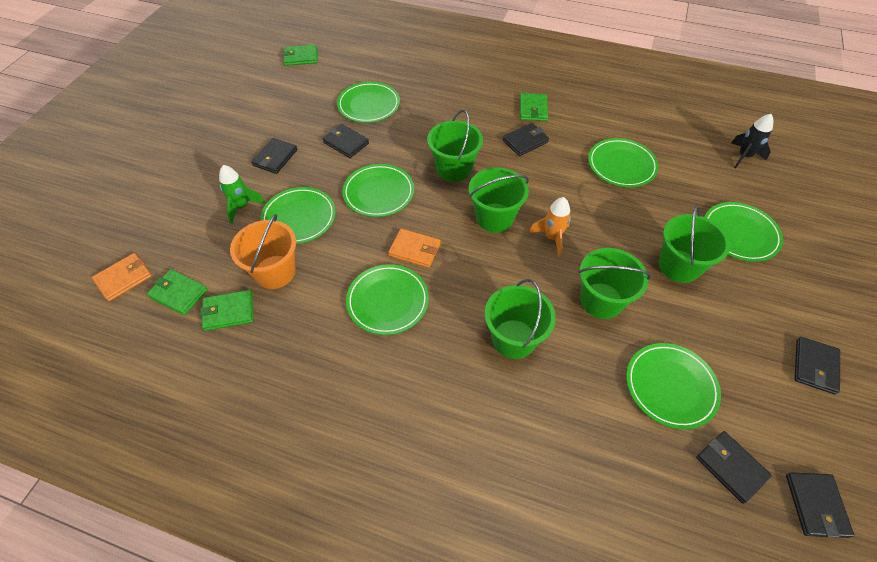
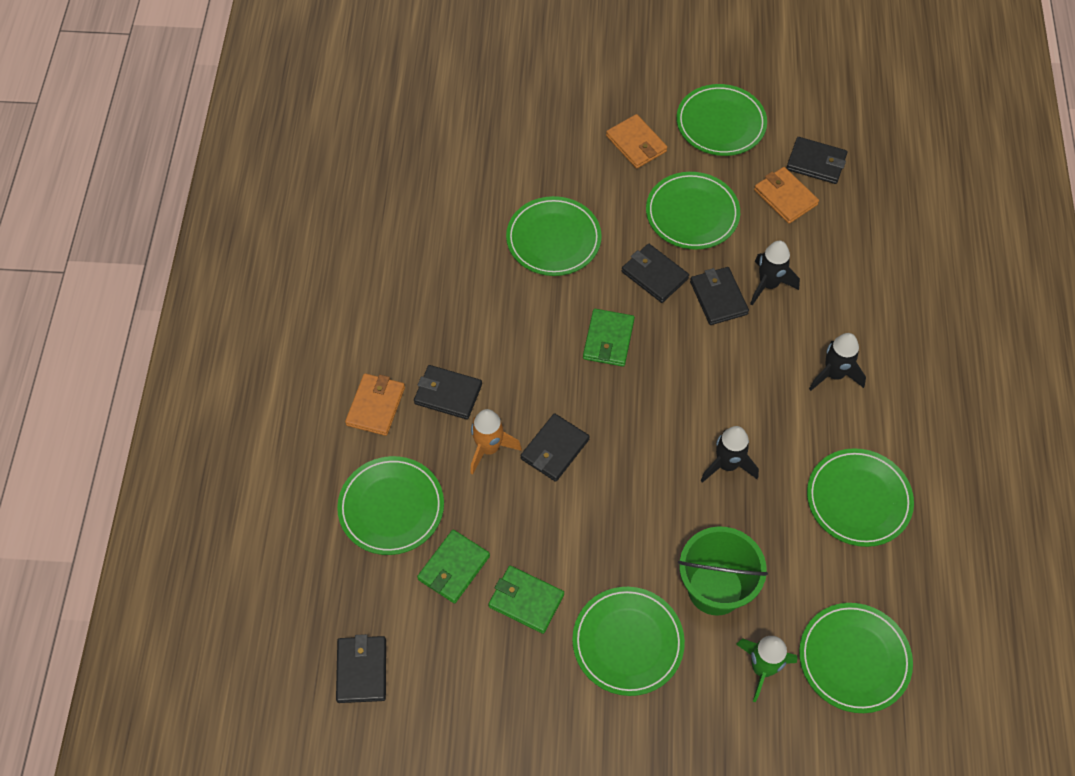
black rocket: 1 -> 3
green bucket: 5 -> 1
green wallet: 4 -> 3
orange bucket: 1 -> 0
orange wallet: 2 -> 3

